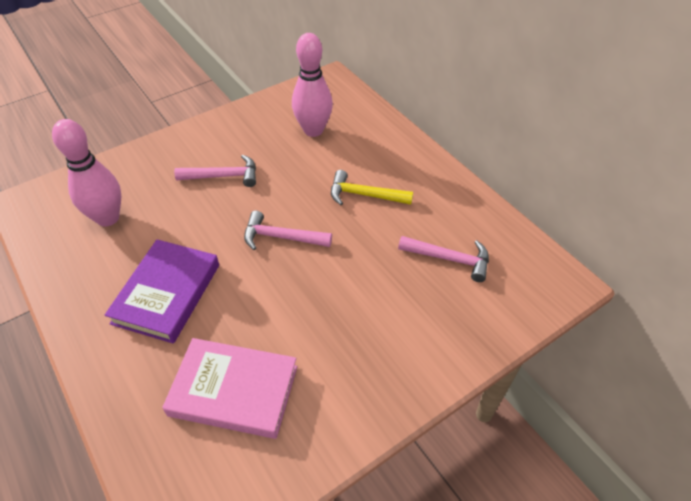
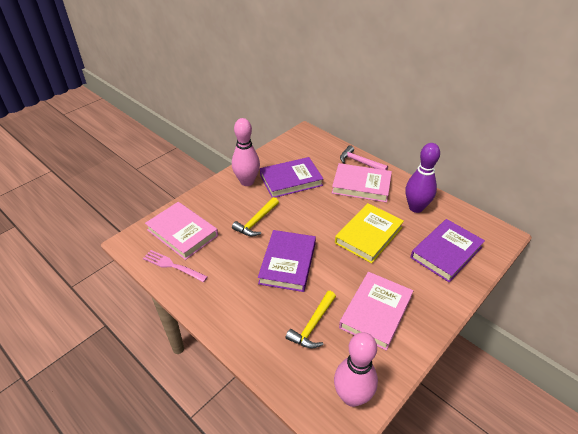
pink book: 1 -> 3
pink fork: 0 -> 1
pink hammer: 3 -> 1
purple book: 1 -> 3
purple bowling pin: 0 -> 1
yellow book: 0 -> 1
yellow hammer: 1 -> 2

